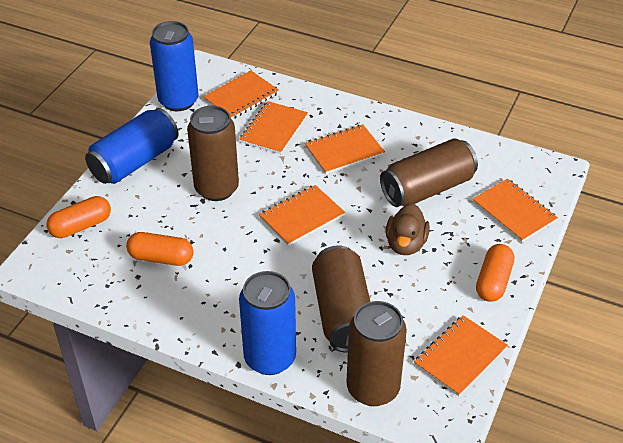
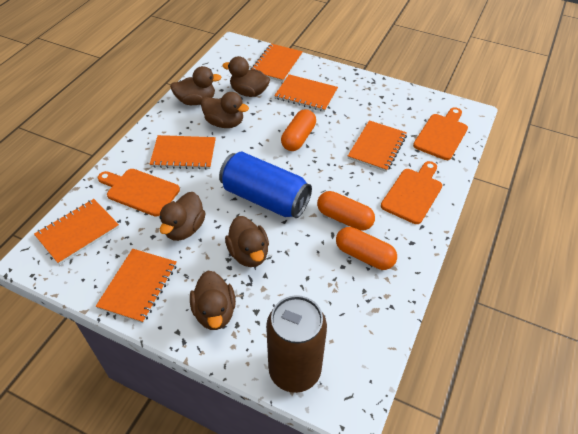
blue can: 3 -> 1
brown can: 4 -> 1
brown duck: 1 -> 6
orange cutting board: 0 -> 3

